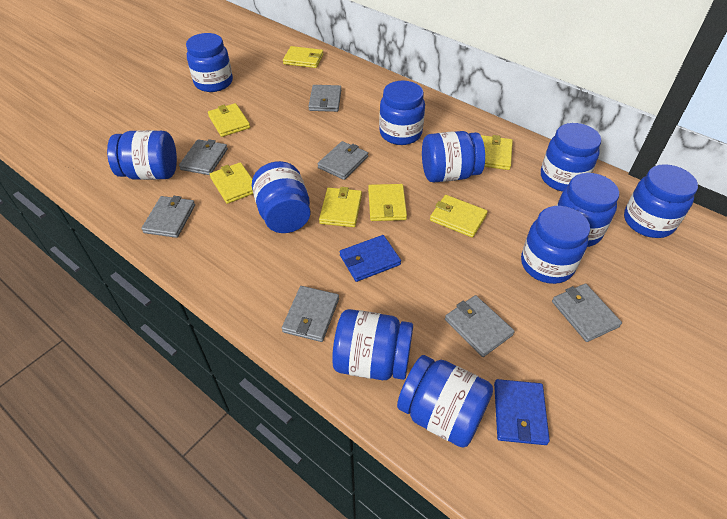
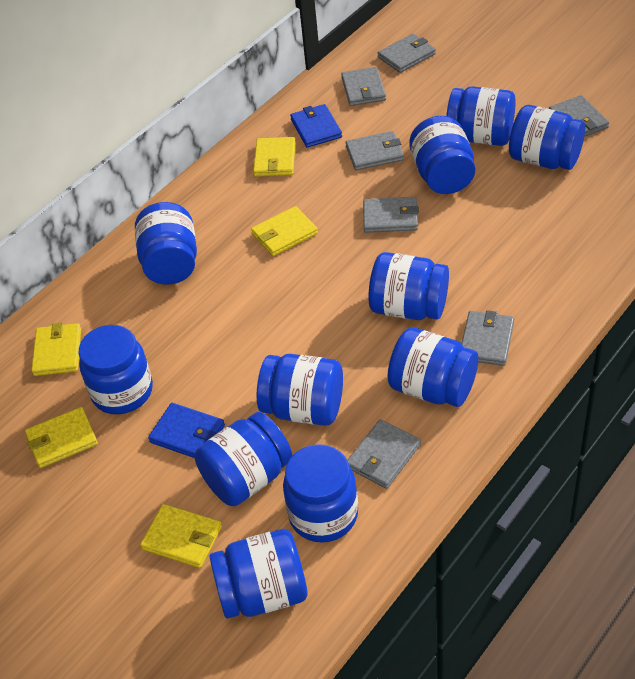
yellow wallet: 7 -> 5

